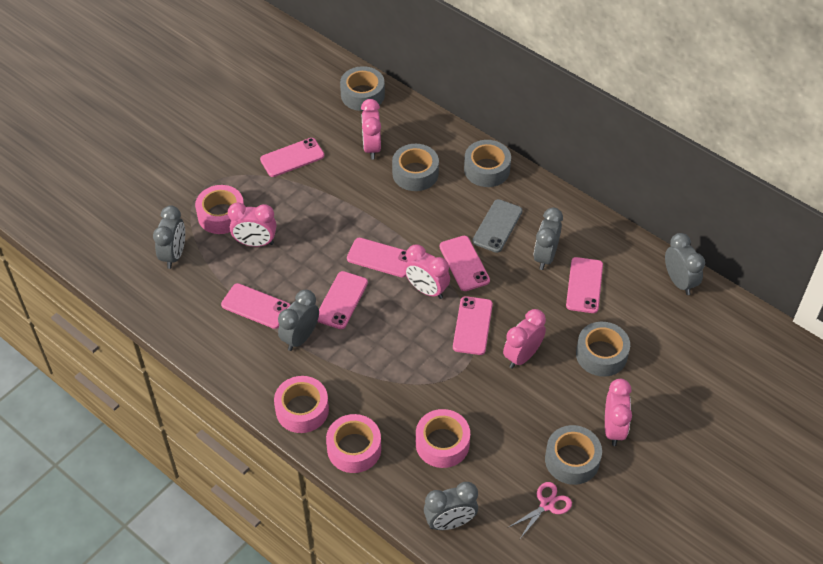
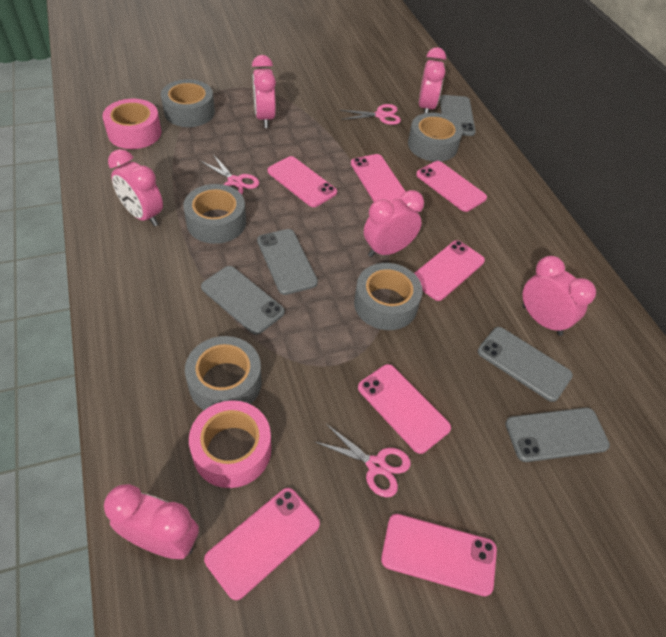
grey clock: 5 -> 0
grey phone: 1 -> 5
pink clock: 5 -> 6
pink scissors: 1 -> 3
pink tape: 4 -> 2

